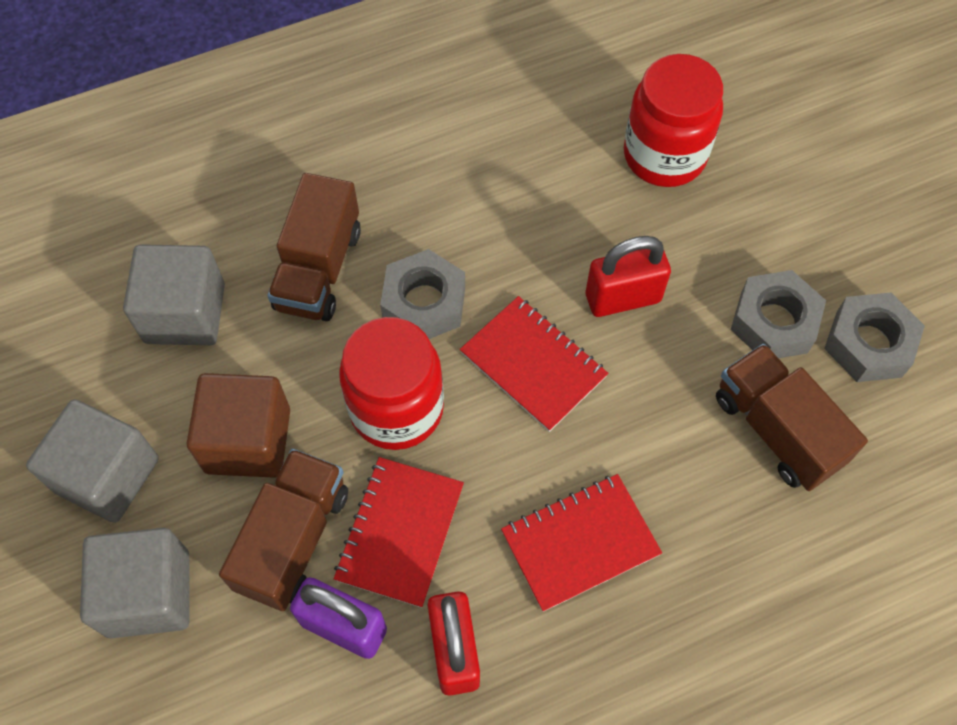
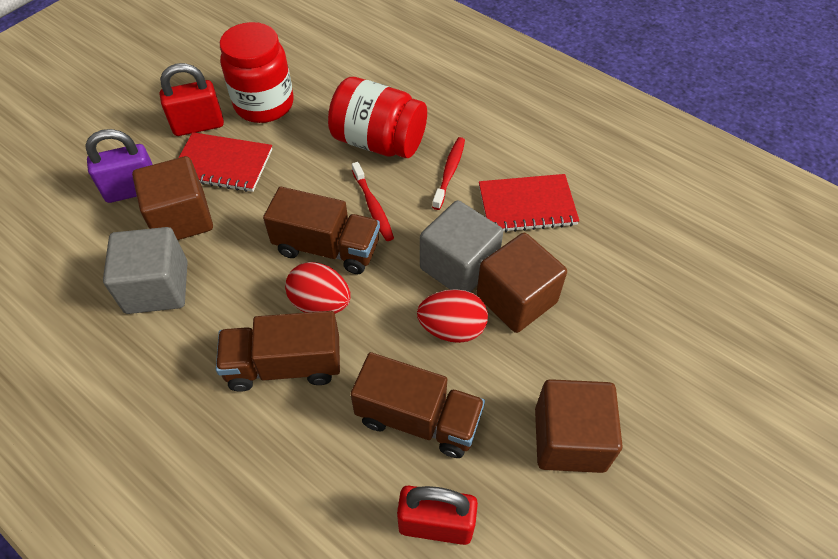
brown cube: 1 -> 3
grey cube: 3 -> 2
grey nut: 3 -> 0
red egg: 0 -> 2
red notebook: 3 -> 2
red toothbrush: 0 -> 2

